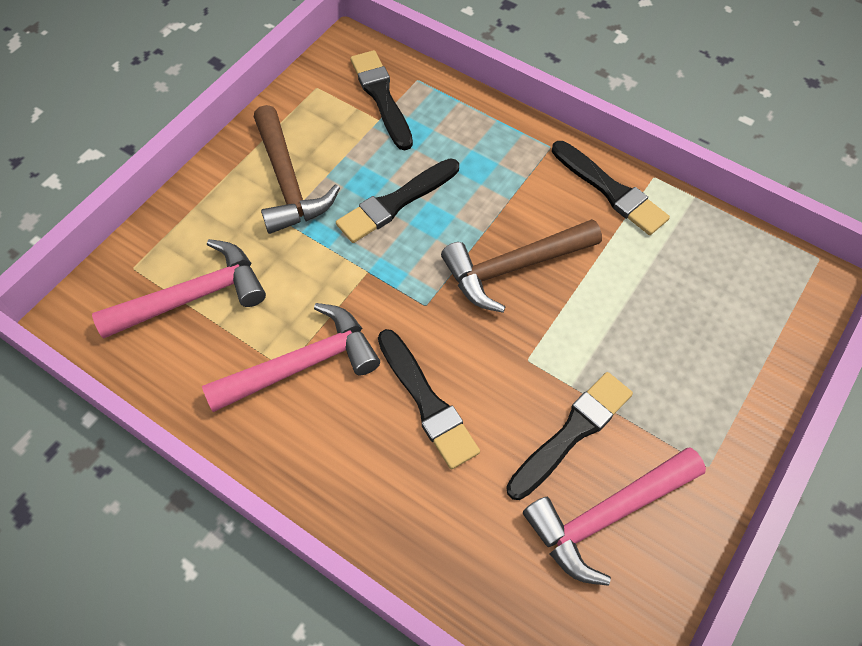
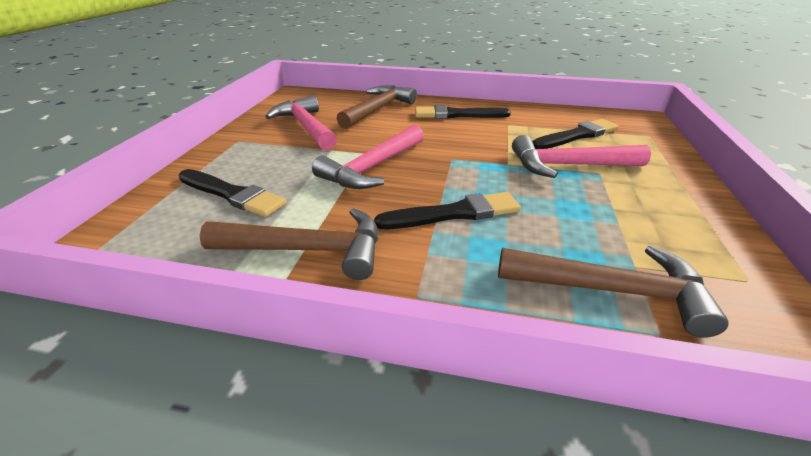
black brush: 5 -> 4
brown hammer: 2 -> 3

